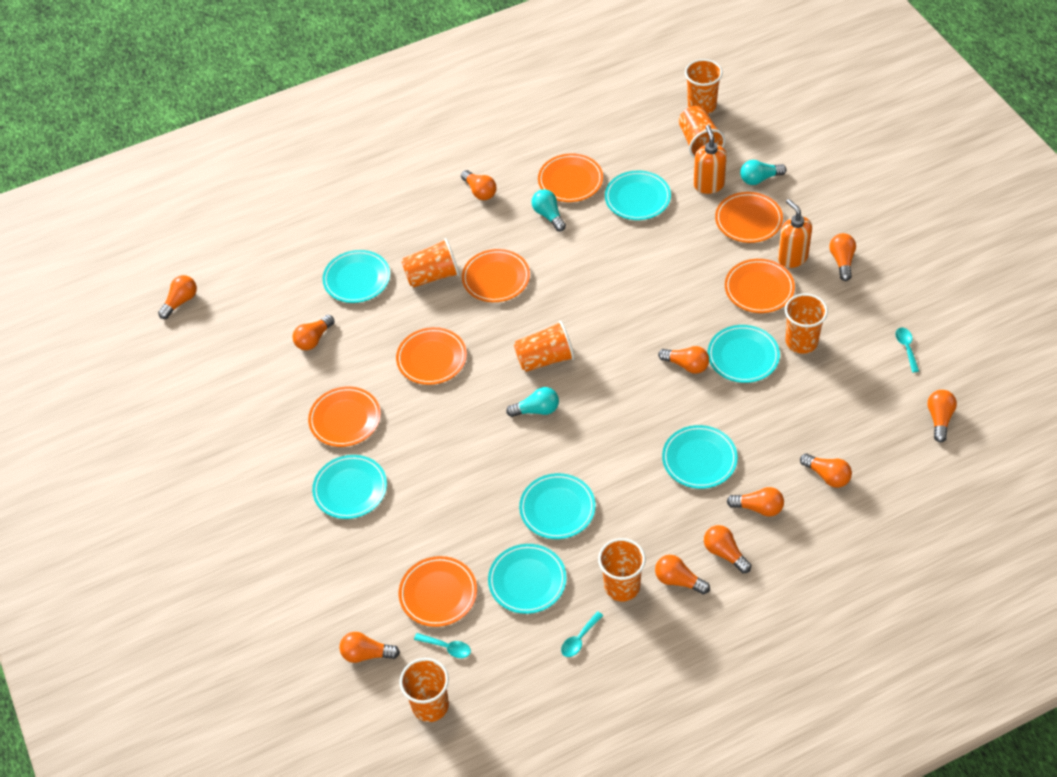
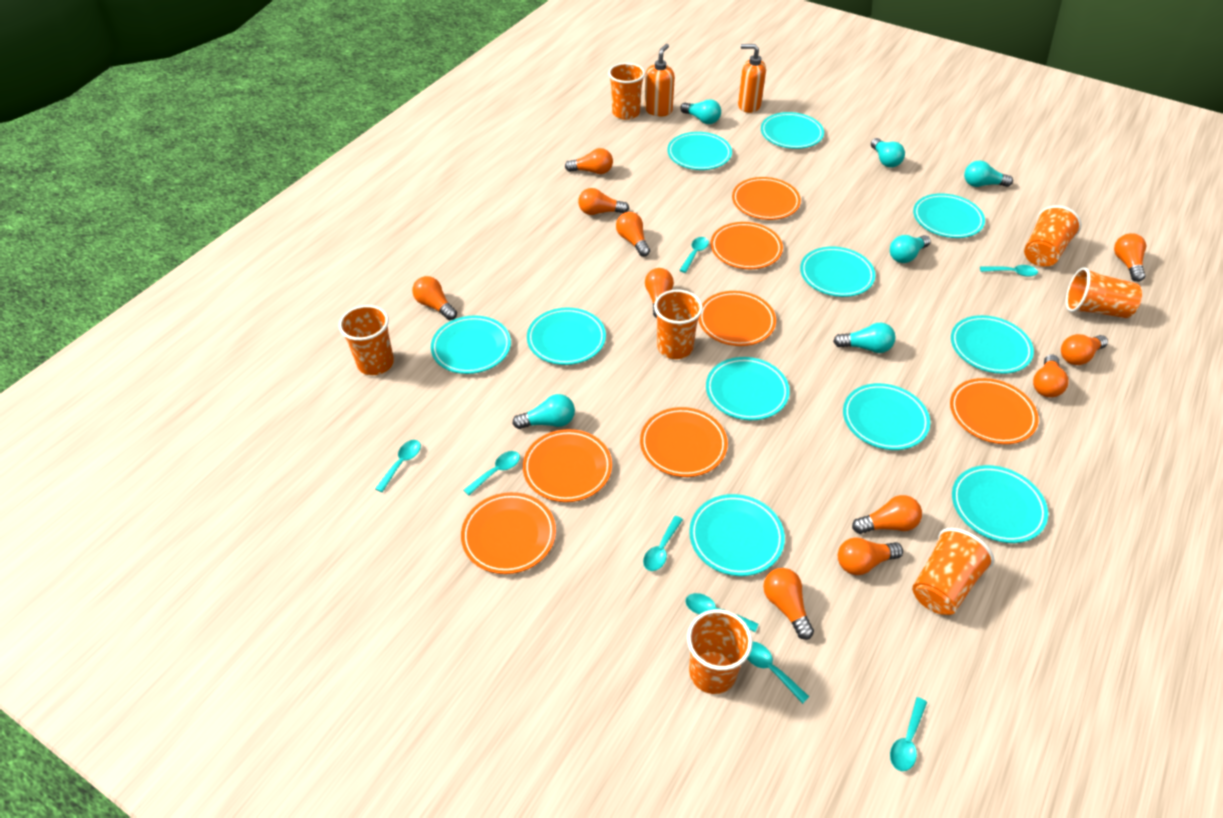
turquoise light bulb: 3 -> 6
turquoise plate: 7 -> 11
turquoise spoon: 3 -> 8

